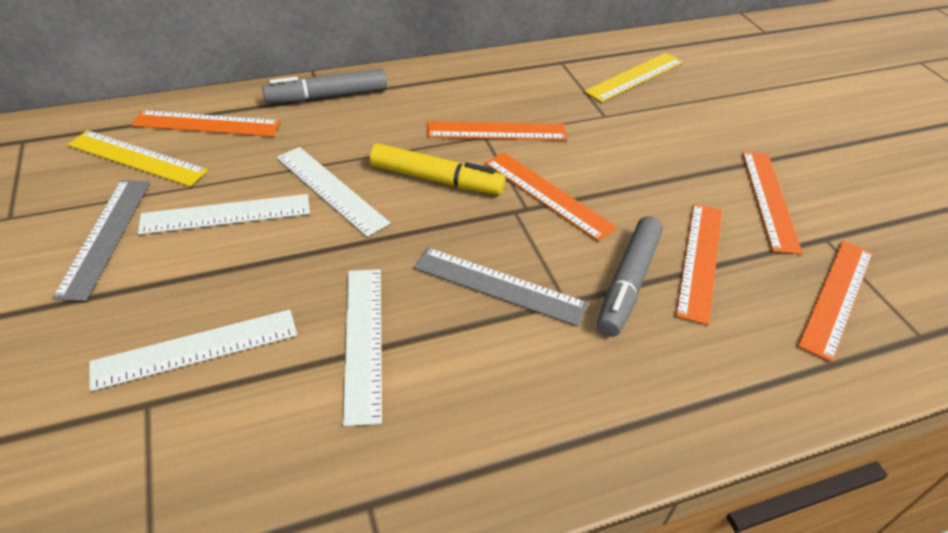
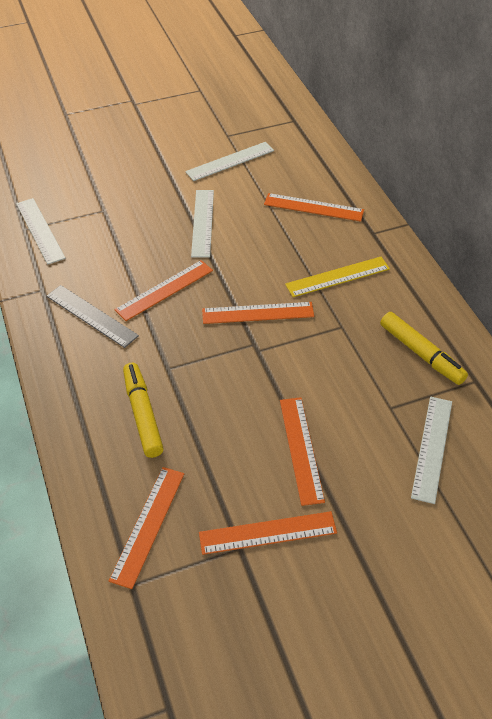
grey marker: 2 -> 0
grey ruler: 2 -> 1
yellow marker: 1 -> 2
yellow ruler: 2 -> 1

